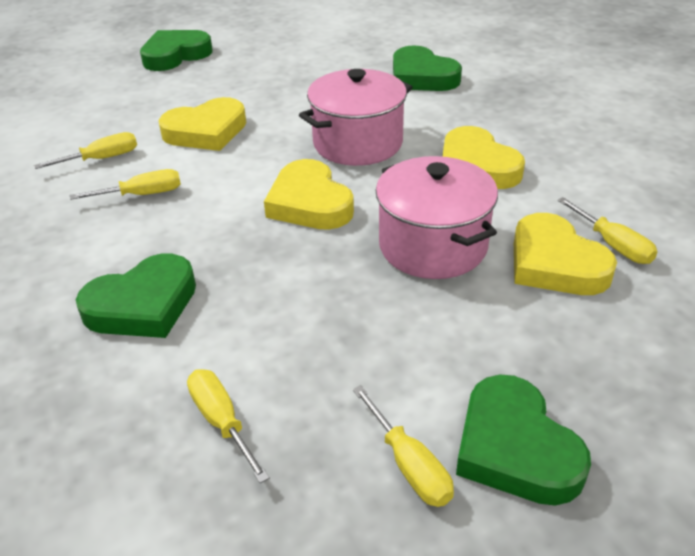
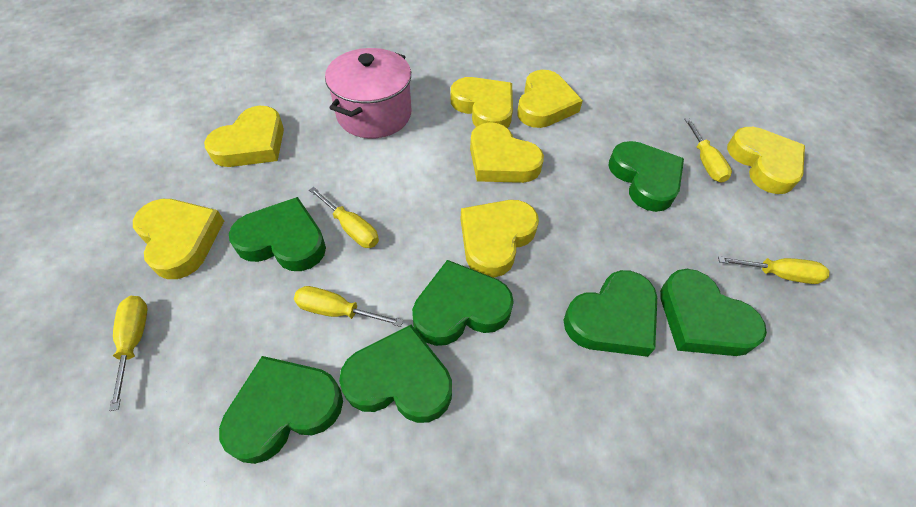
green heart: 4 -> 7
pink pot: 2 -> 1
yellow heart: 4 -> 7

